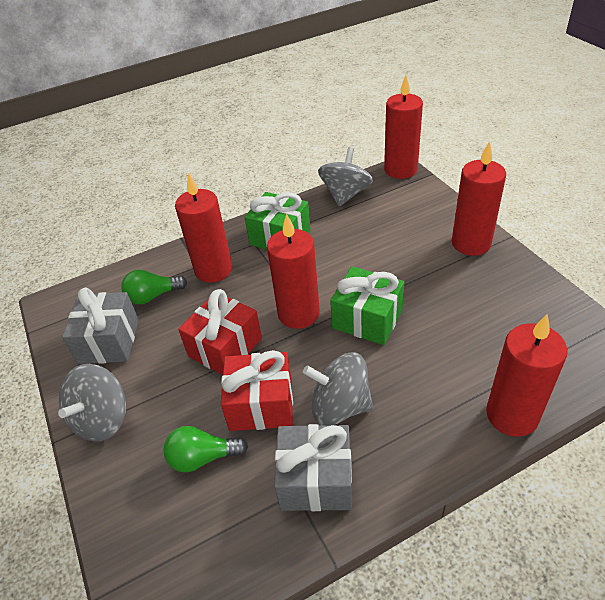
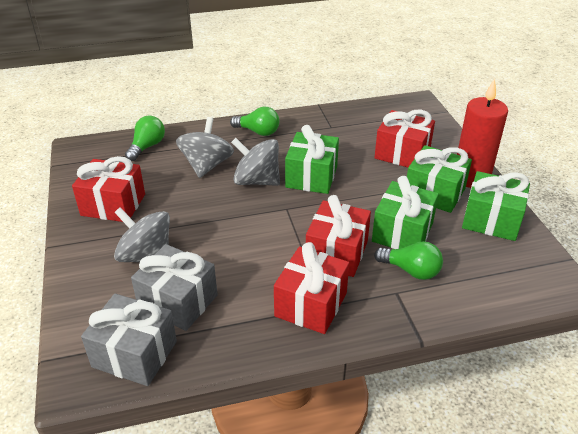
green gift: 2 -> 4
green light bulb: 2 -> 3
red candle: 5 -> 1
red gift: 2 -> 4

